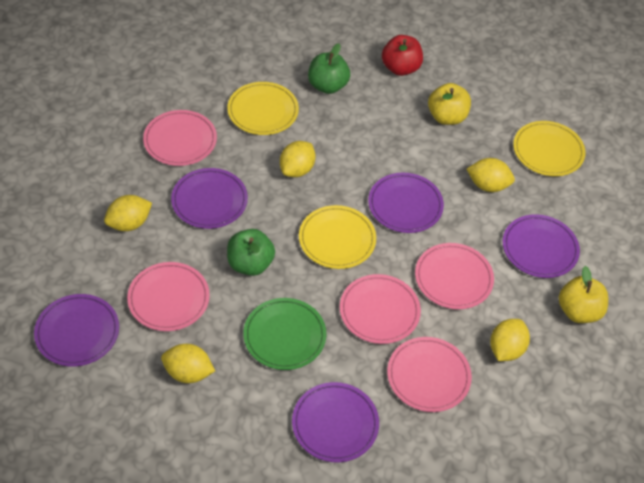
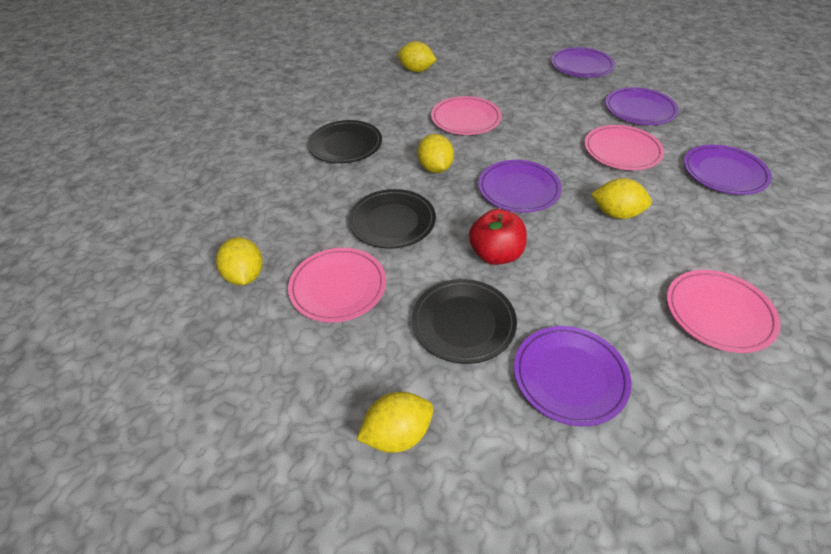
black plate: 0 -> 3
green apple: 2 -> 0
green plate: 1 -> 0
pink plate: 5 -> 4
yellow apple: 2 -> 0
yellow plate: 3 -> 0

